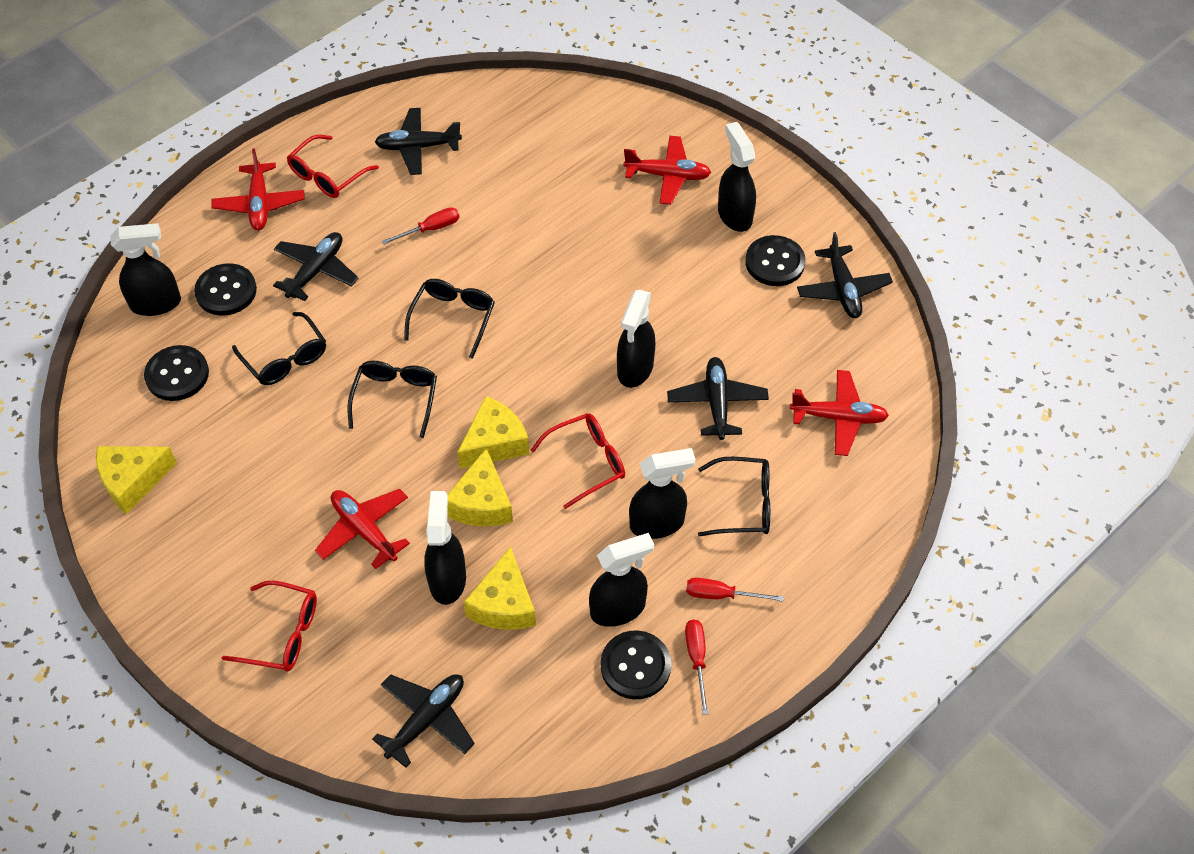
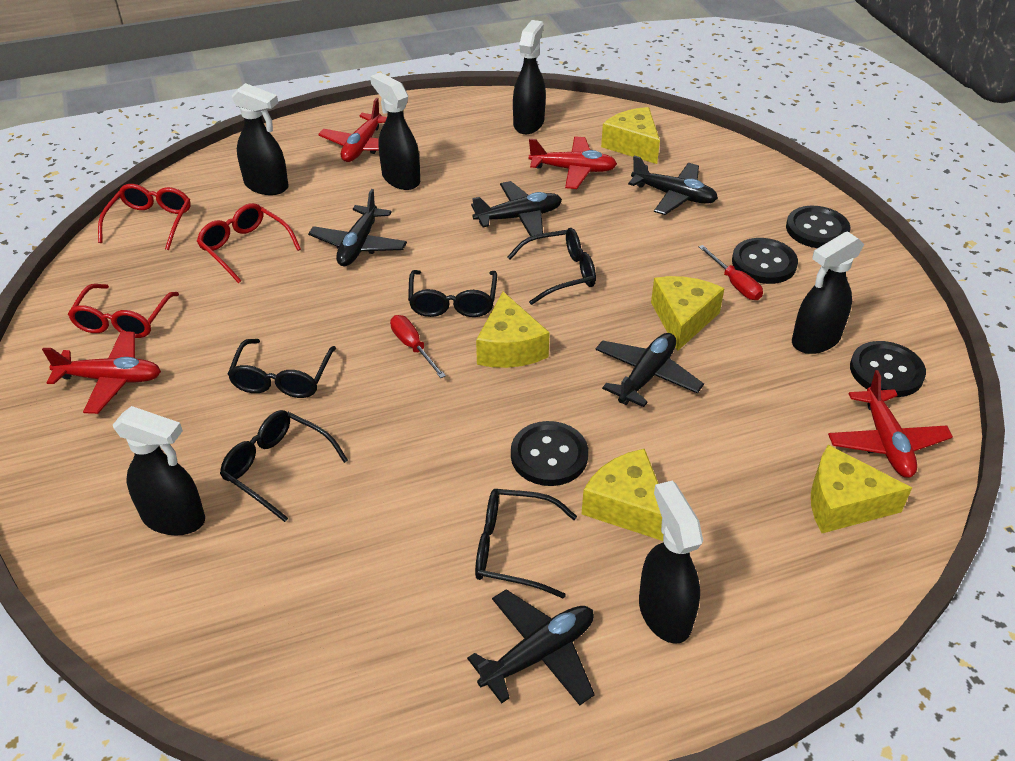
black glasses: 4 -> 5
red screwdriver: 3 -> 2
yellow cheese: 4 -> 5

